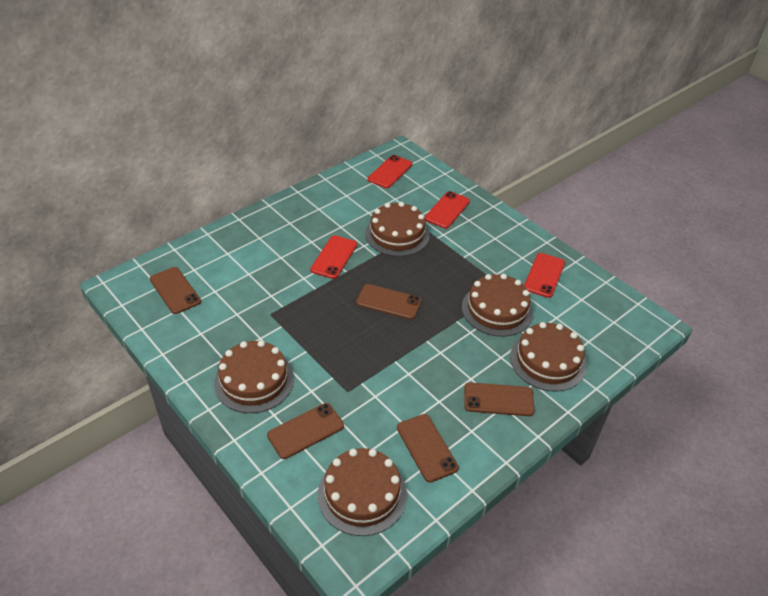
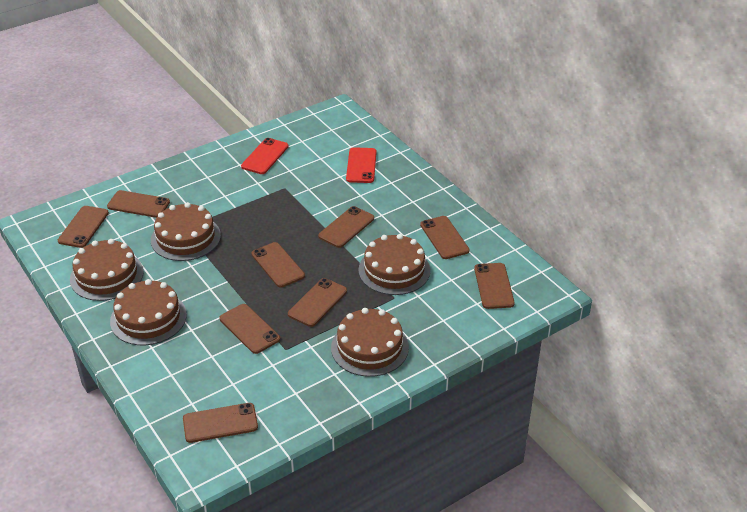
brown phone: 5 -> 9
red phone: 4 -> 2

